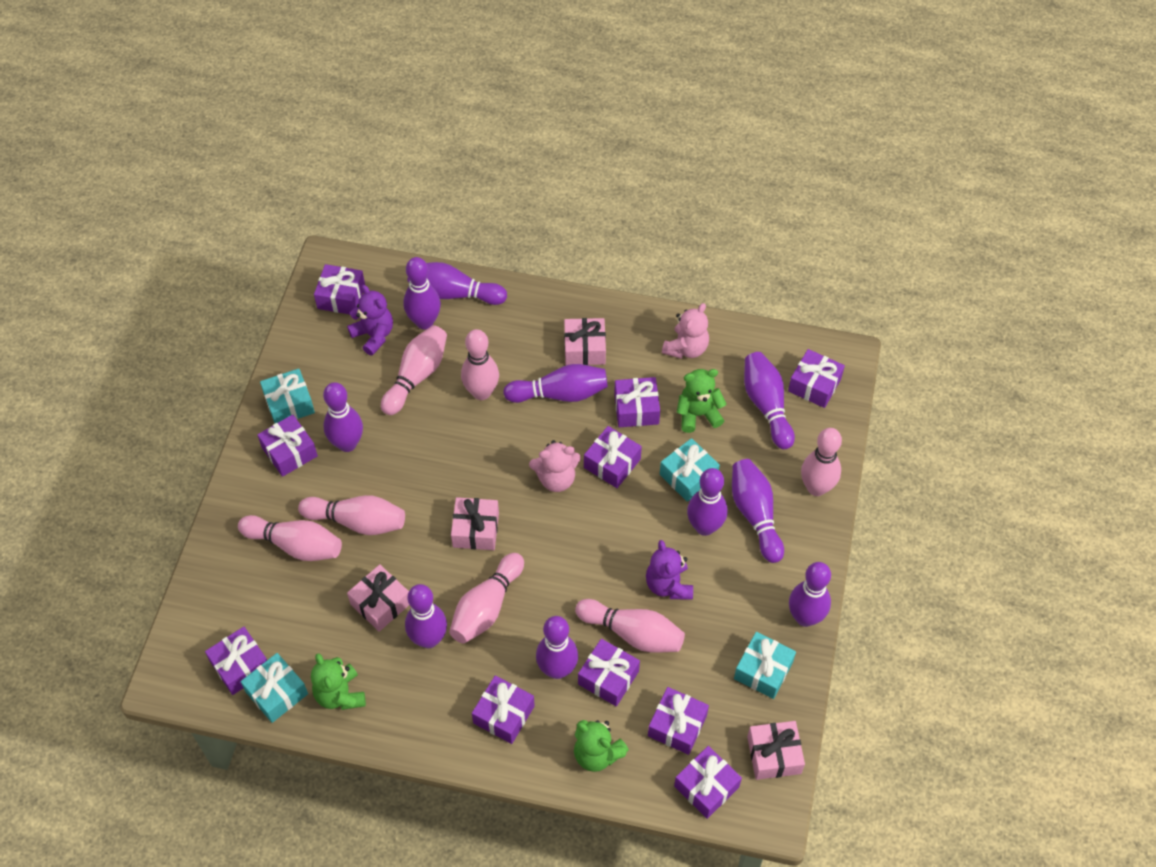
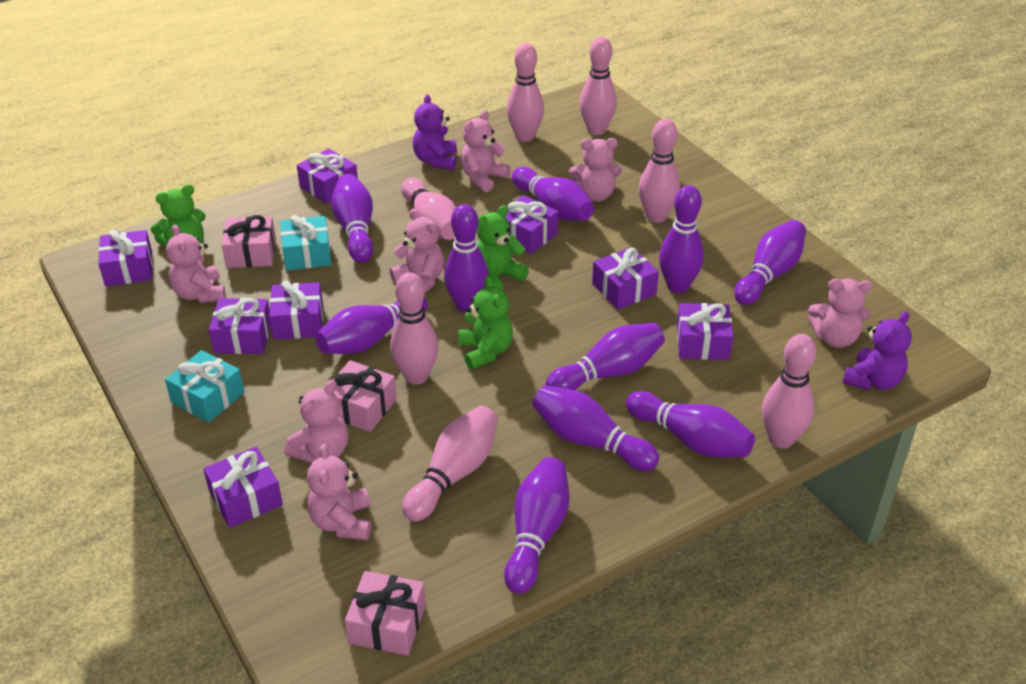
pink gift: 4 -> 3
pink teddy bear: 2 -> 7
purple gift: 10 -> 8
turquoise gift: 4 -> 2

